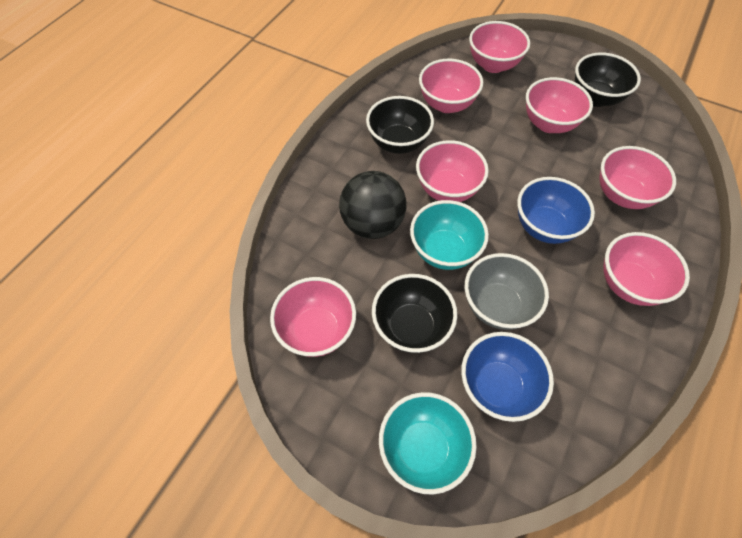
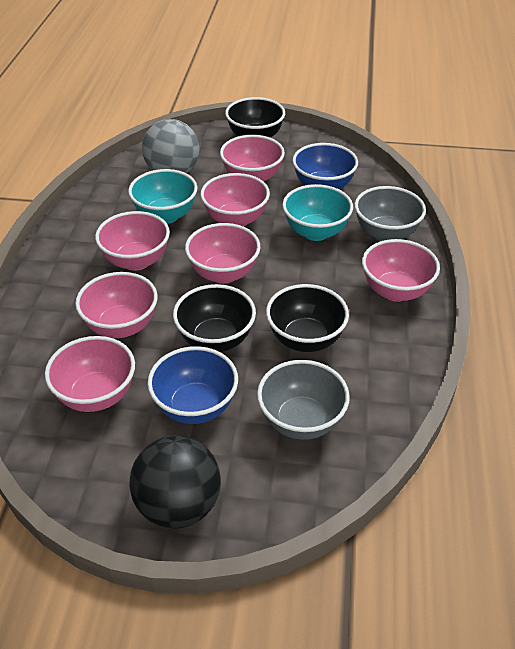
grey ball: 0 -> 1
grey bowl: 1 -> 2

